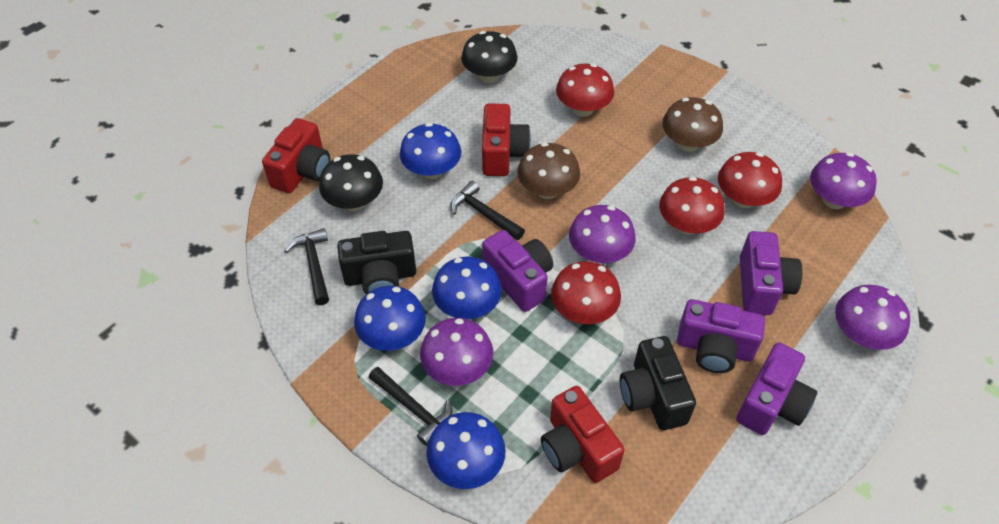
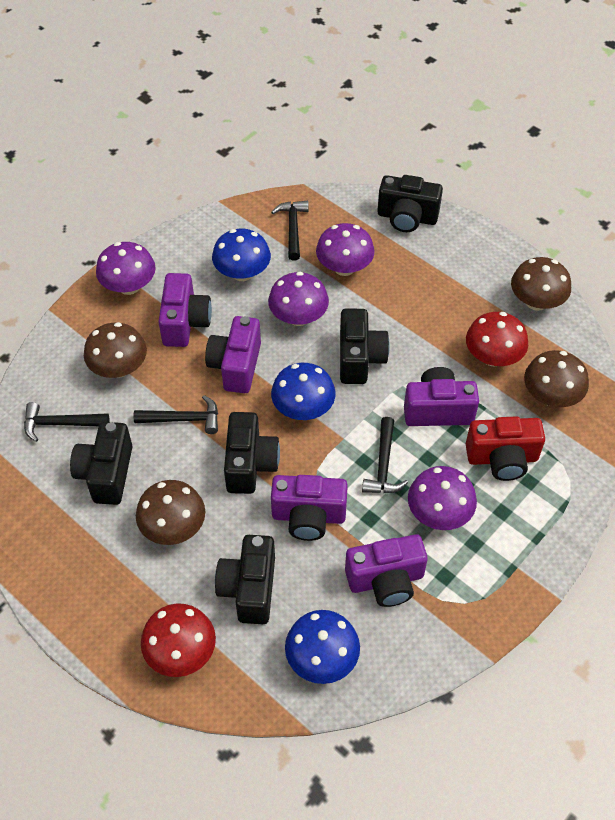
black camera: 2 -> 5
black hammer: 3 -> 4
black mushroom: 2 -> 0
blue mushroom: 4 -> 3
brown mushroom: 2 -> 4
purple camera: 4 -> 5
red camera: 3 -> 1
red mushroom: 4 -> 2

